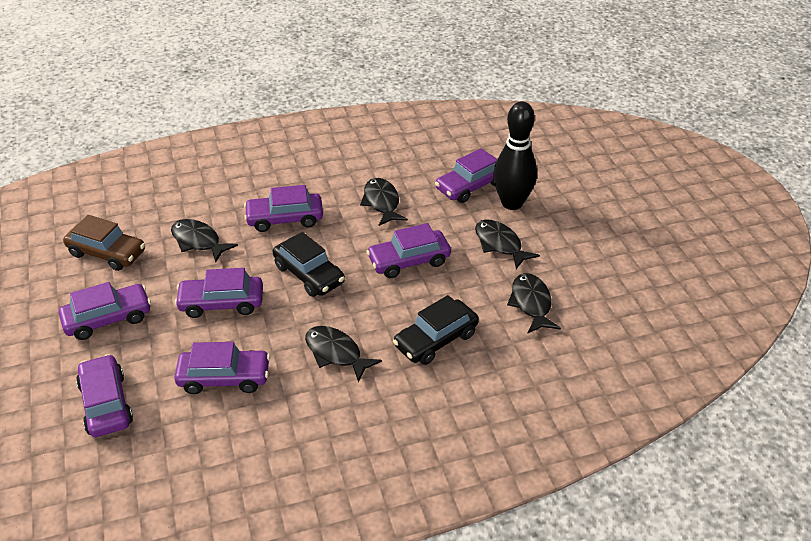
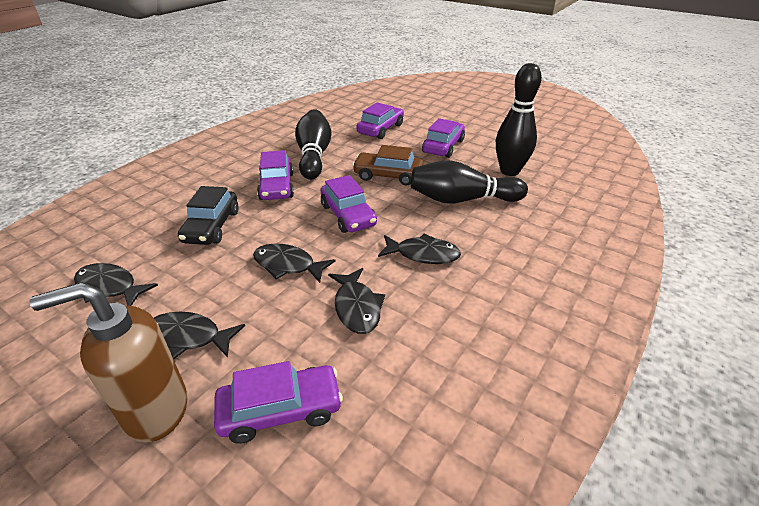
black bowling pin: 1 -> 3
black car: 2 -> 1
brown soap dispenser: 0 -> 1
purple car: 7 -> 5

